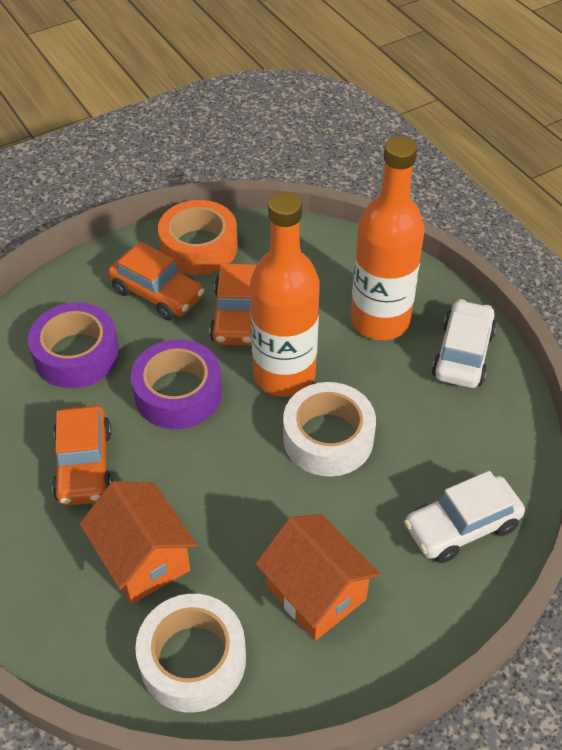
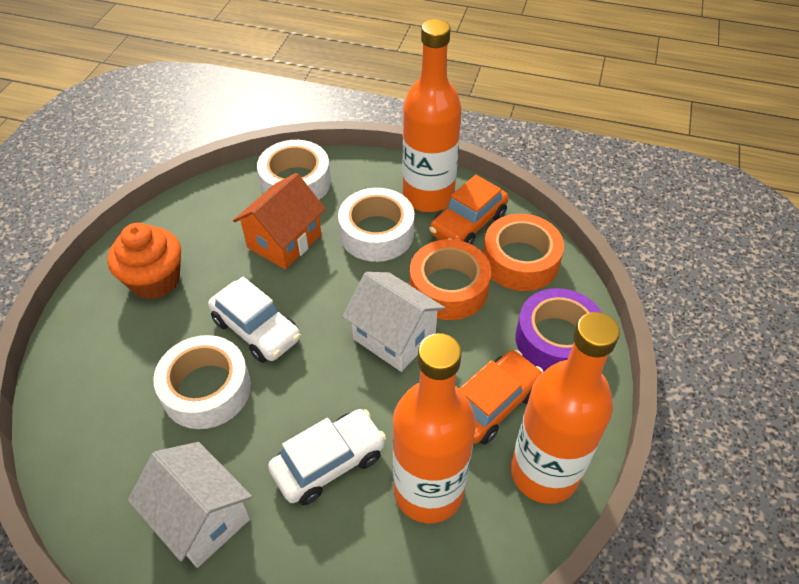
orange bottle: 2 -> 3
orange car: 3 -> 2
orange cupcake: 0 -> 1
orange house: 2 -> 1
orange tape: 1 -> 2
purple tape: 2 -> 1
white house: 0 -> 2
white tape: 2 -> 3

